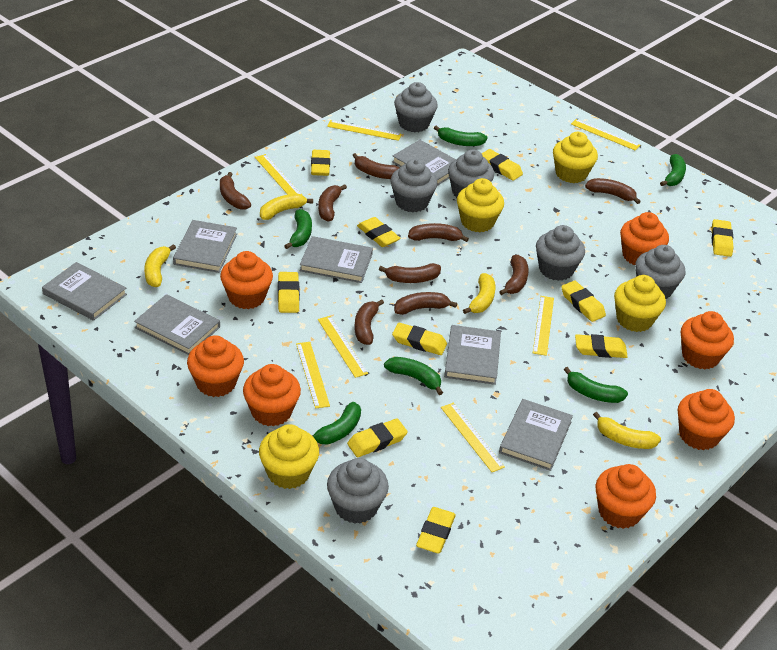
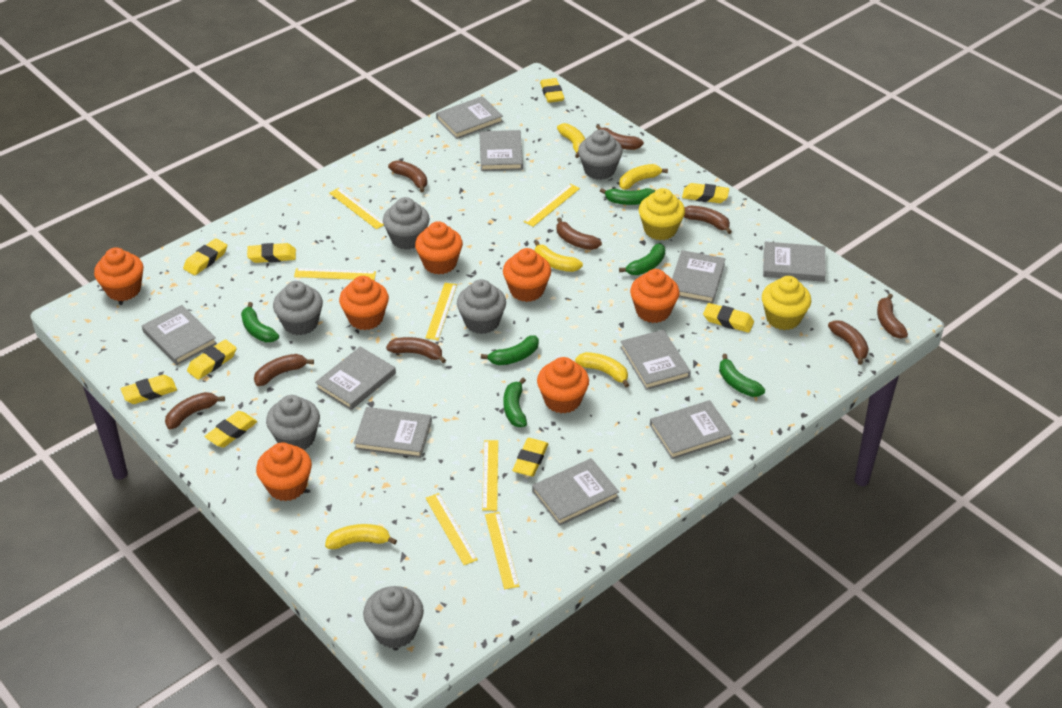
grey book: 7 -> 10
yellow banana: 4 -> 5
yellow cupcake: 4 -> 2
yellow eraser: 10 -> 9

